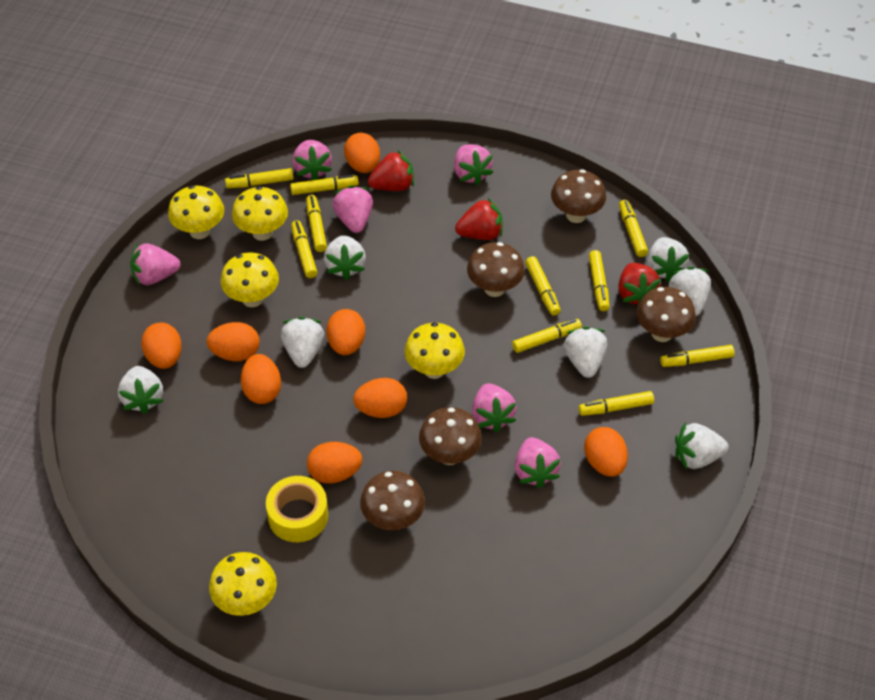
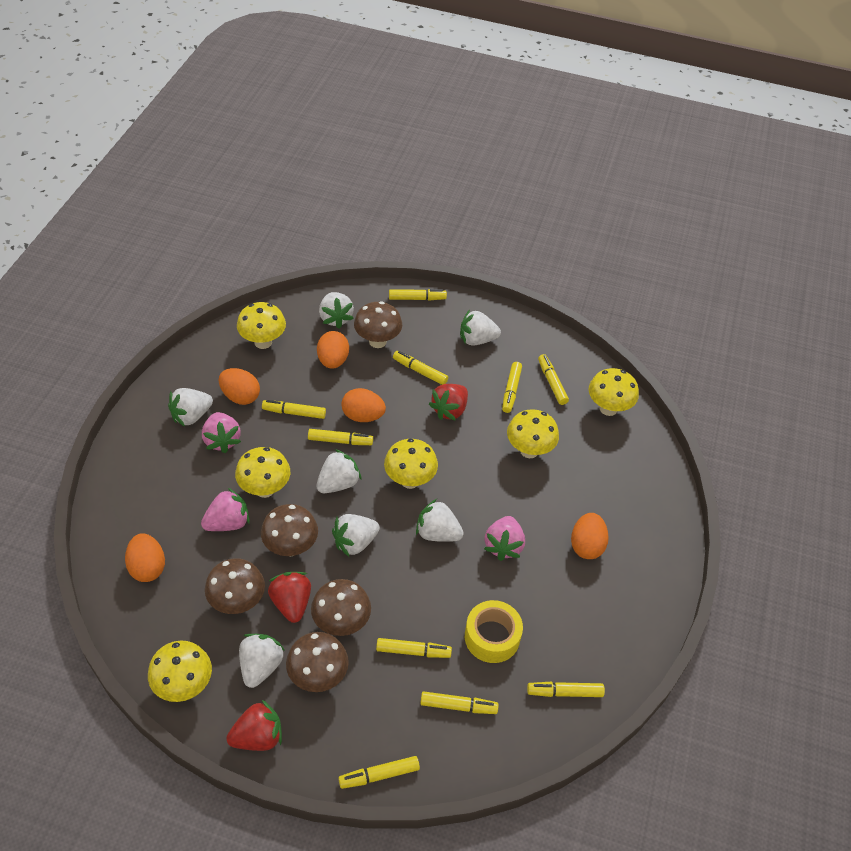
orange egg: 8 -> 5
pink strawberry: 6 -> 3
yellow mushroom: 5 -> 6

